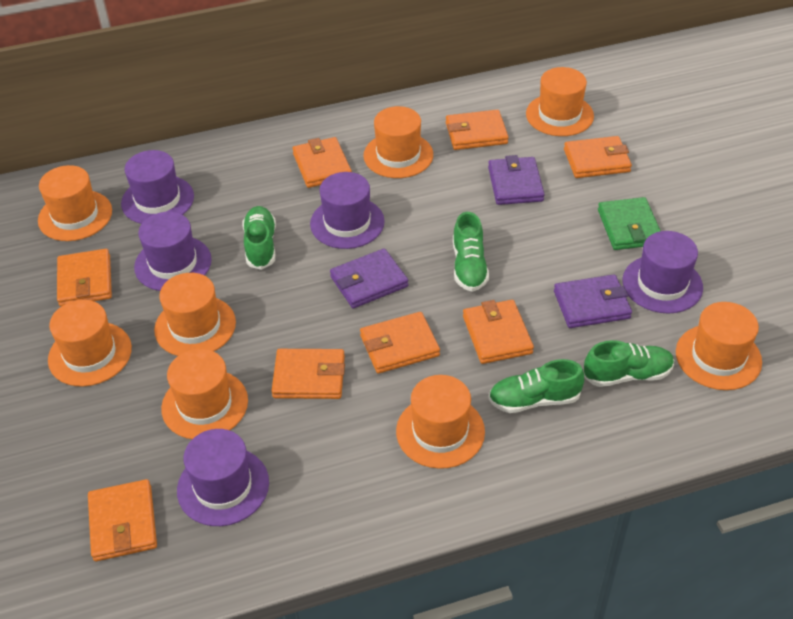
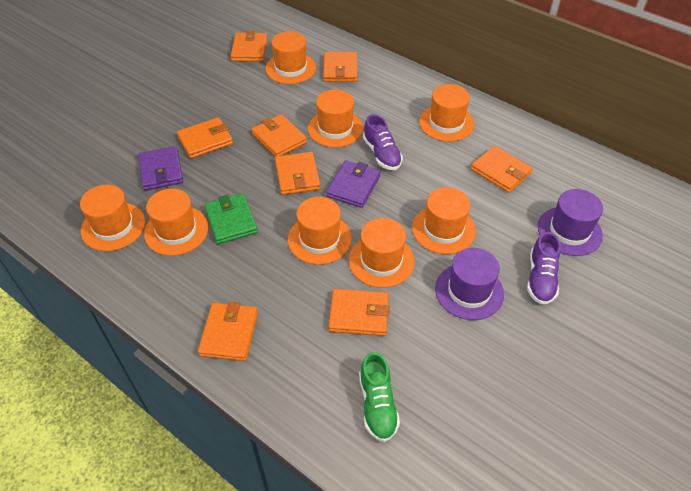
green shoe: 4 -> 1
purple hat: 5 -> 2
purple shoe: 0 -> 2
purple wallet: 3 -> 2

